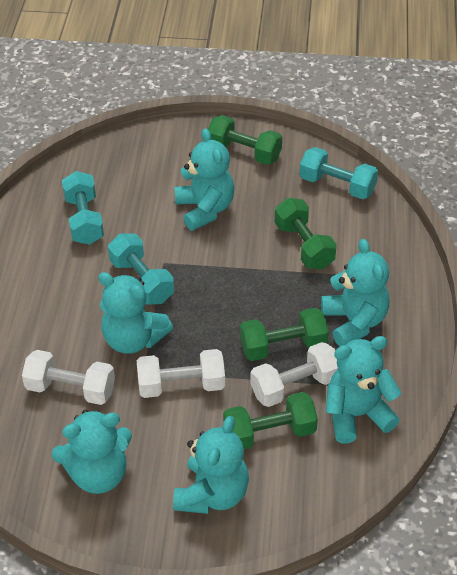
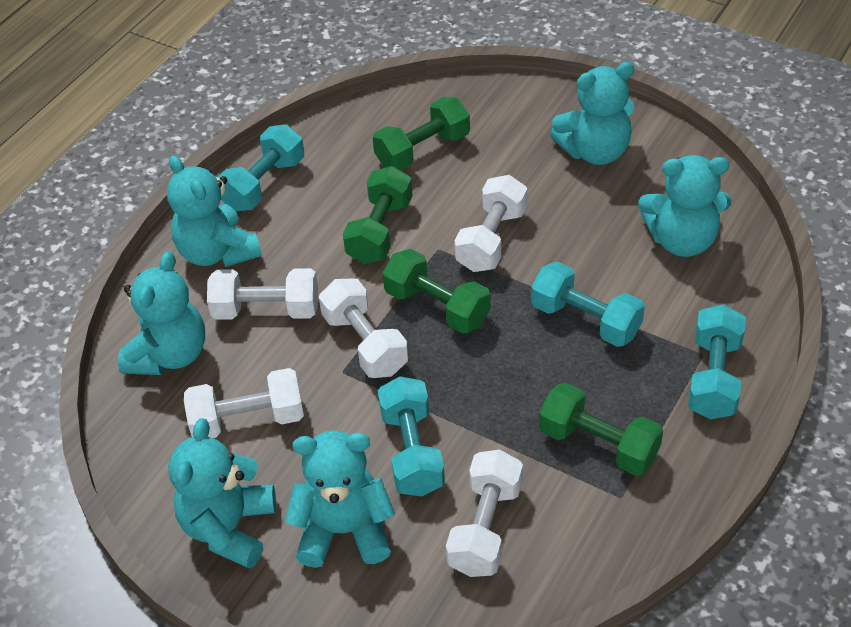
turquoise dumbbell: 3 -> 4
white dumbbell: 3 -> 5

